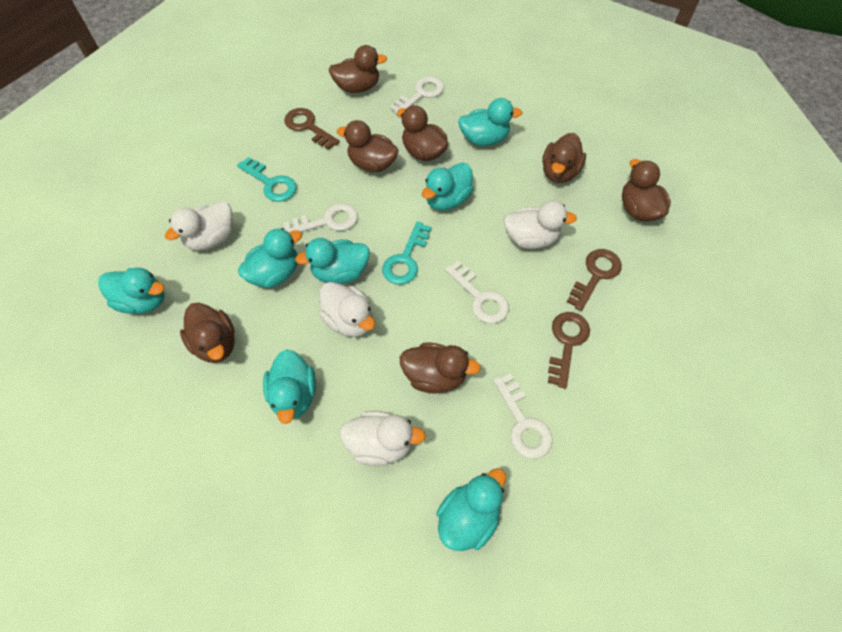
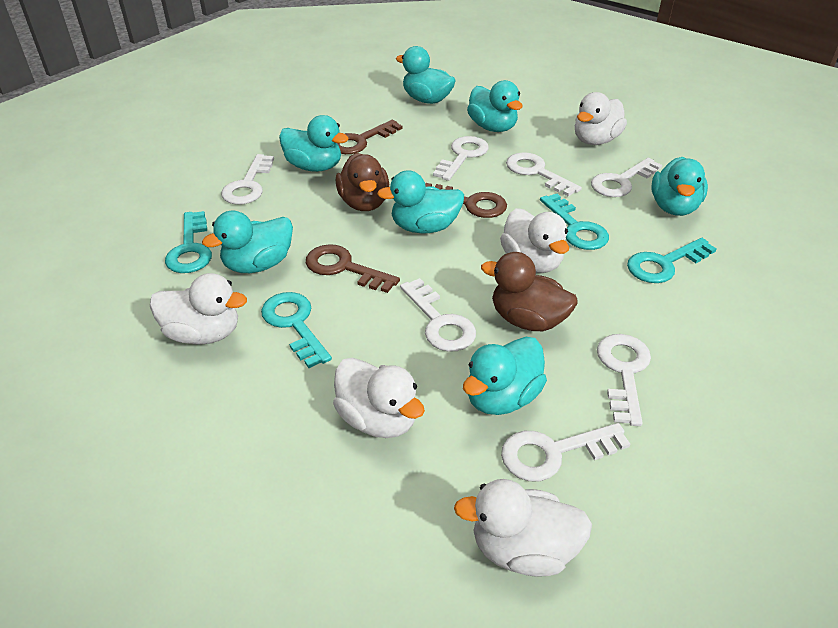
brown duck: 7 -> 2
turquoise key: 2 -> 4
white duck: 4 -> 5
white key: 4 -> 7

